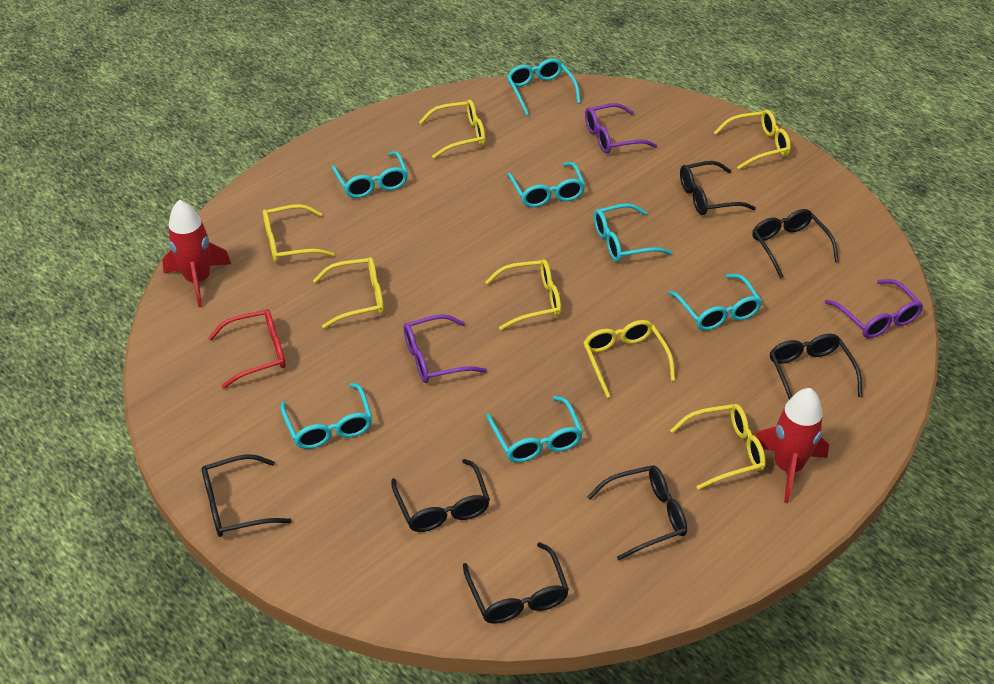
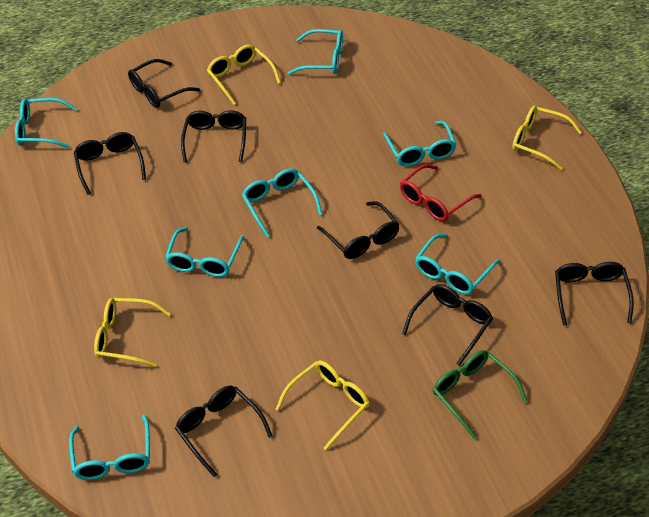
green glasses: 0 -> 1
purple glasses: 3 -> 0
red rocket: 2 -> 0
yellow glasses: 7 -> 4

